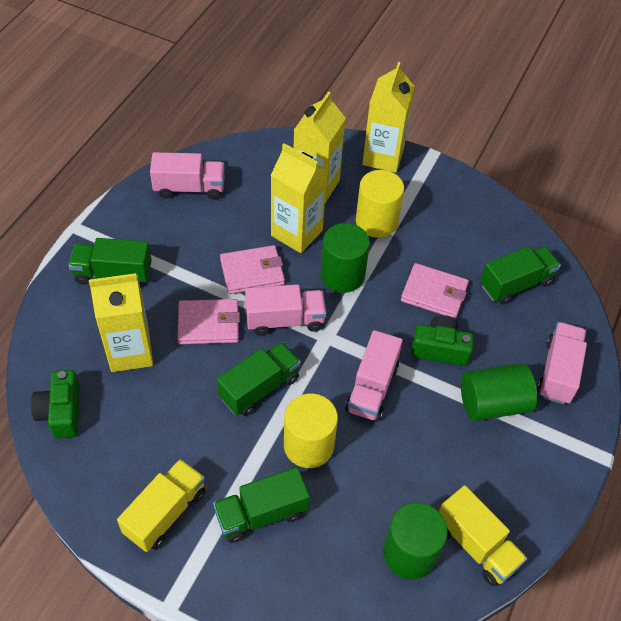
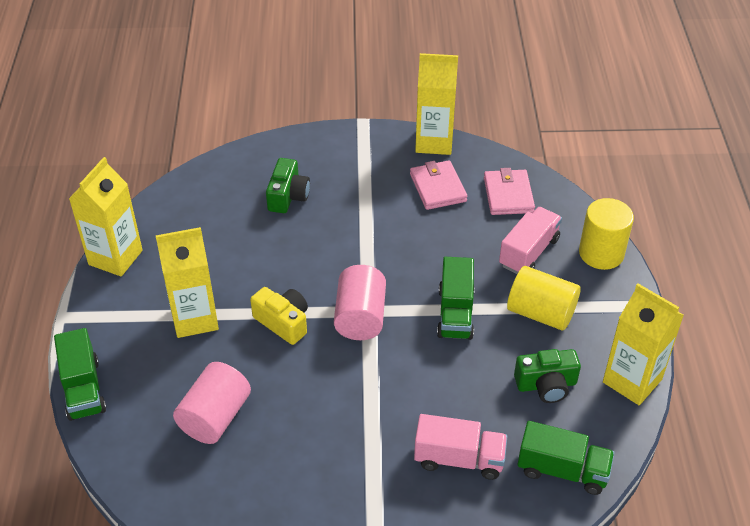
green cylinder: 3 -> 0
green truck: 4 -> 3
pink cylinder: 0 -> 2
pink truck: 4 -> 2
pink wallet: 3 -> 2
yellow camera: 0 -> 1
yellow truck: 2 -> 0

